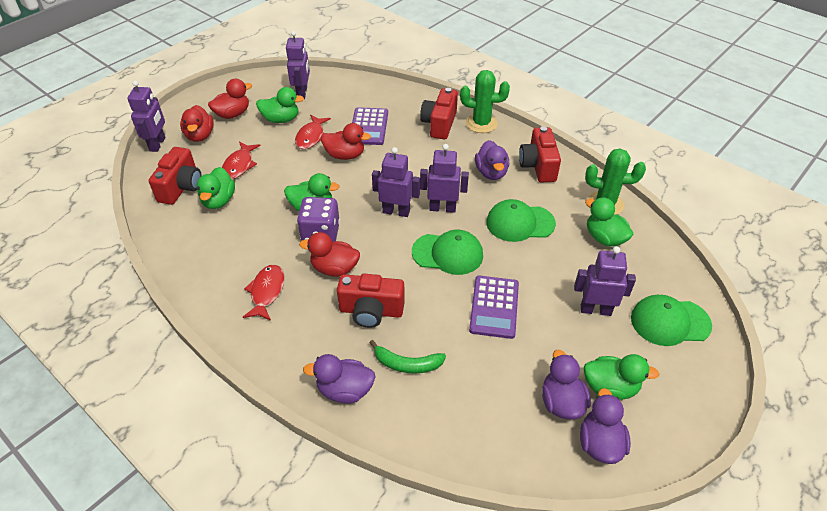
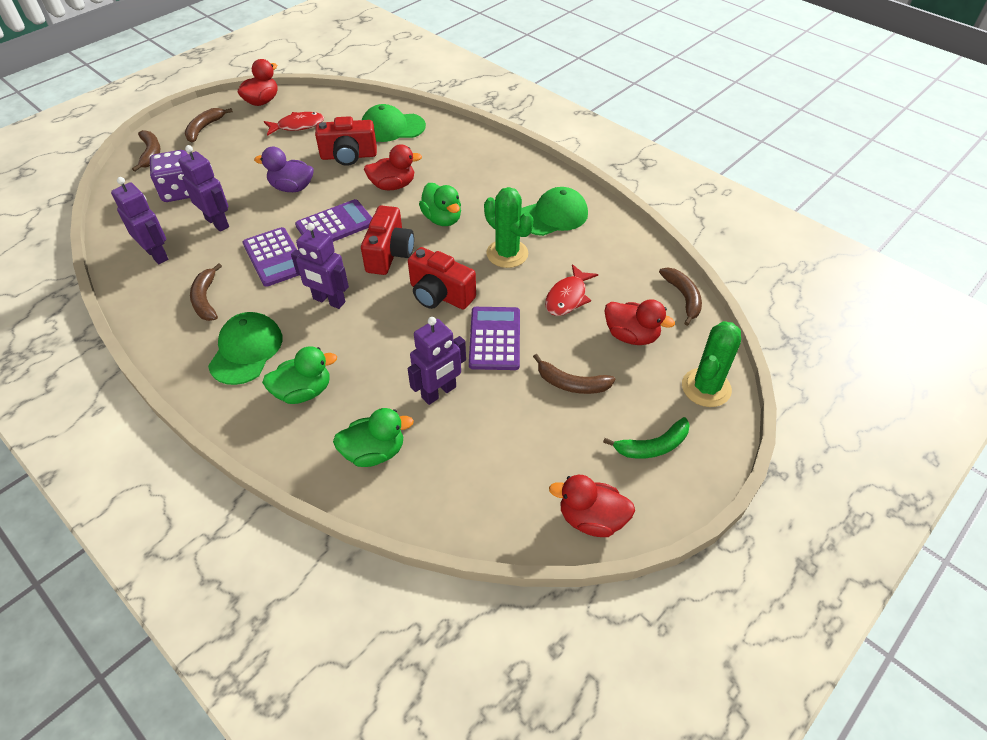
brown banana: 0 -> 5
green duck: 5 -> 3
purple calculator: 2 -> 3
purple duck: 4 -> 1
purple robot: 5 -> 4
red camera: 4 -> 3
red fish: 3 -> 2

